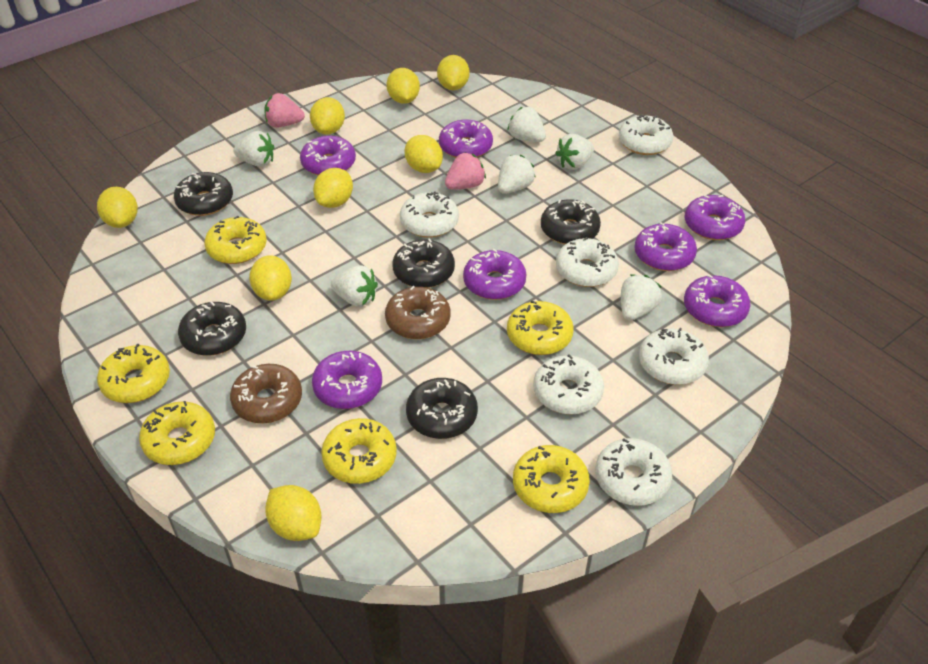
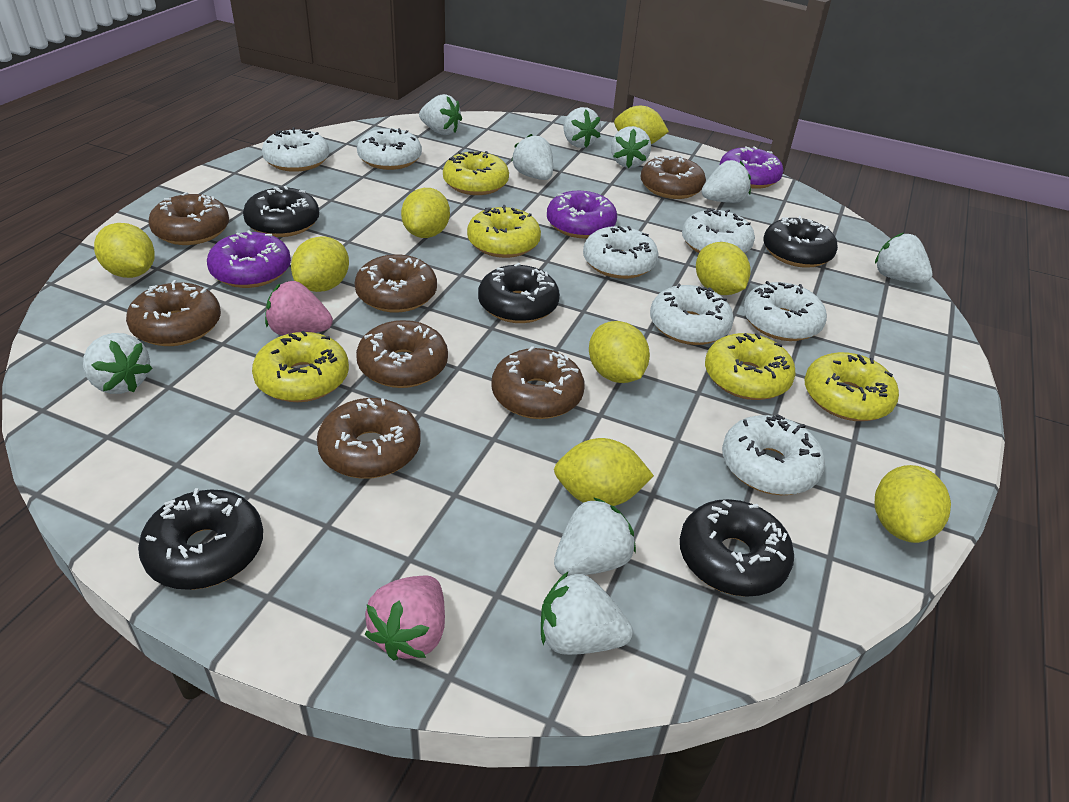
brown donut: 2 -> 7
purple donut: 7 -> 3
white donut: 6 -> 7
white strawberry: 6 -> 9
yellow donut: 6 -> 5

